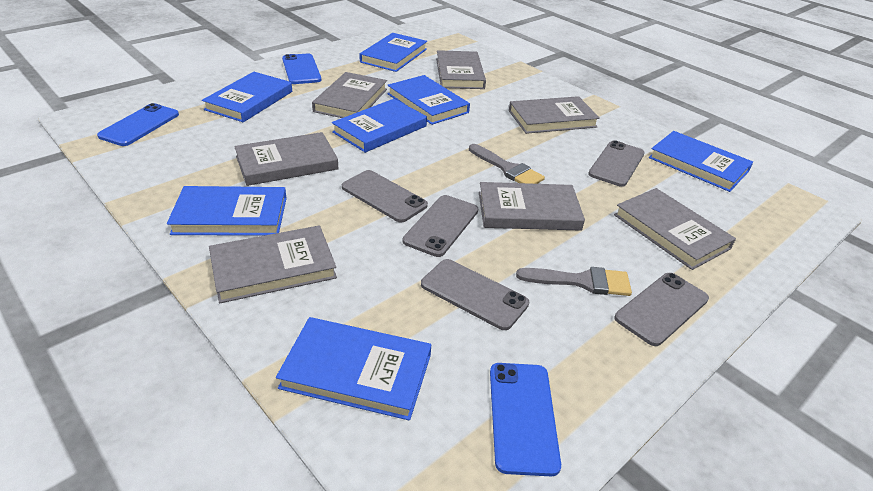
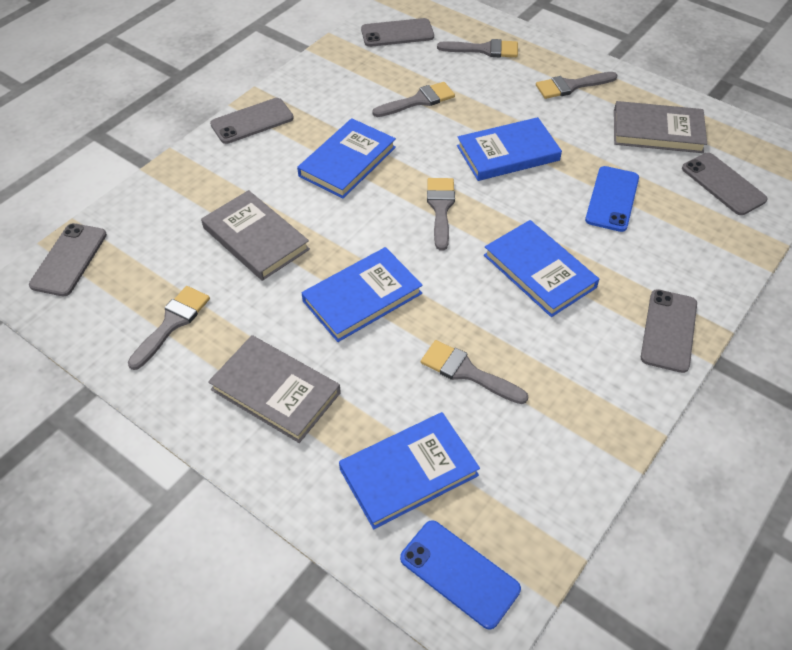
blue book: 7 -> 5
blue phone: 3 -> 2
grey book: 7 -> 3
grey brush: 2 -> 6

